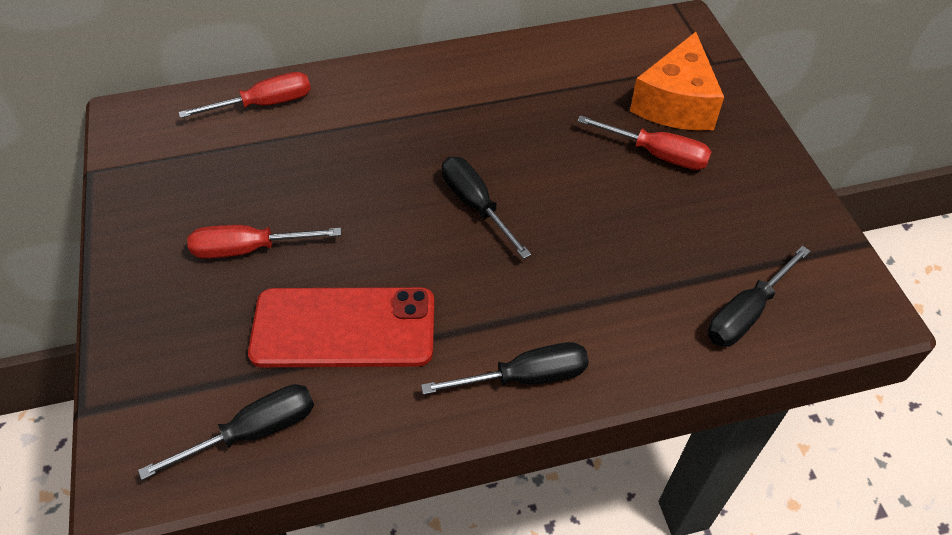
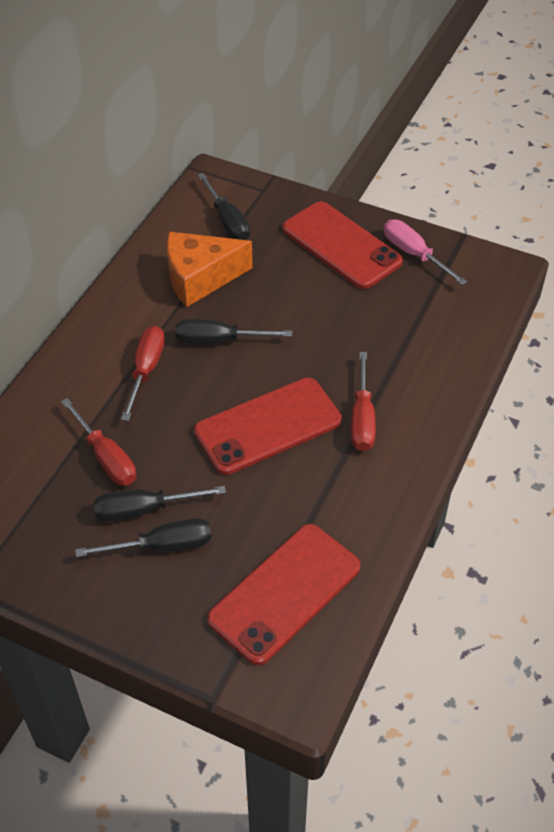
pink screwdriver: 0 -> 1
red phone: 1 -> 3

